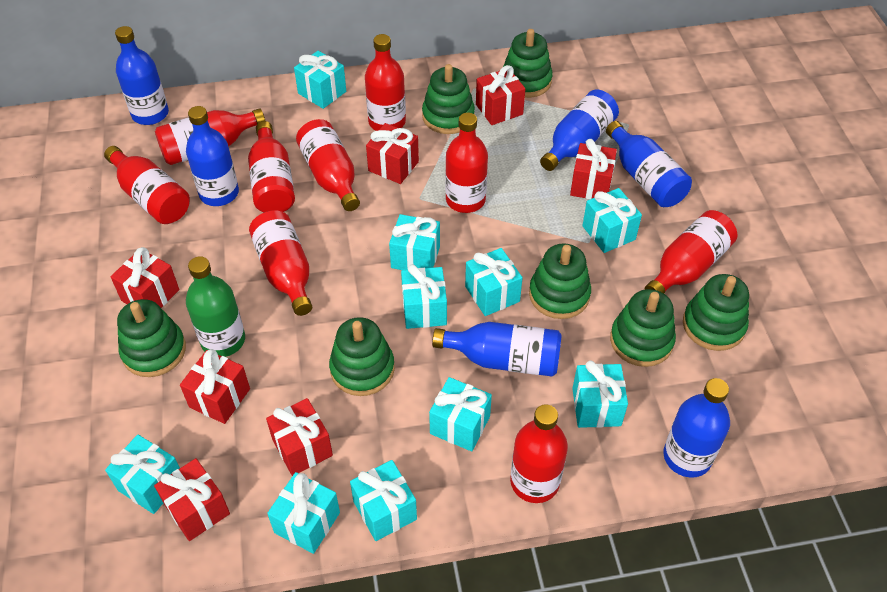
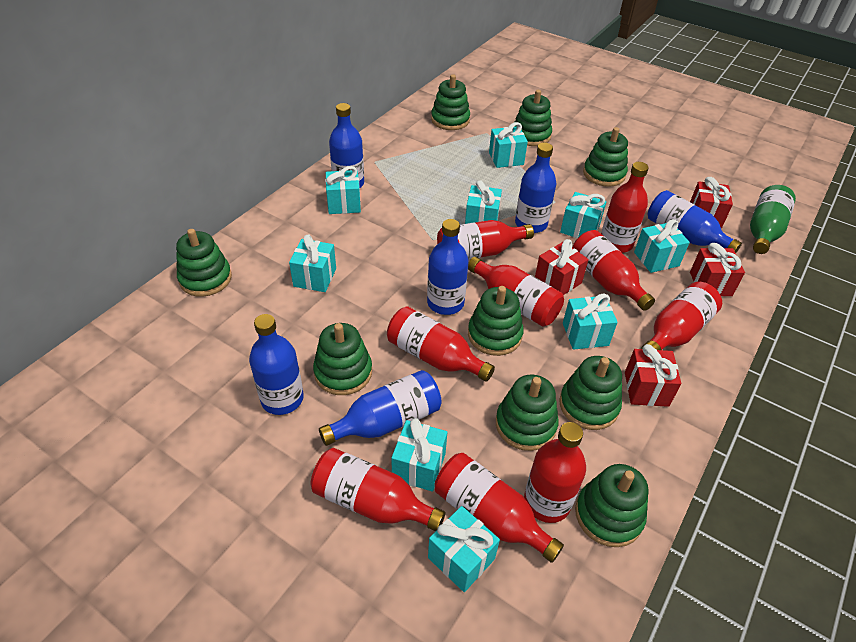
green stacking toy: 7 -> 9
red gift: 7 -> 4
turquoise gift: 10 -> 9

